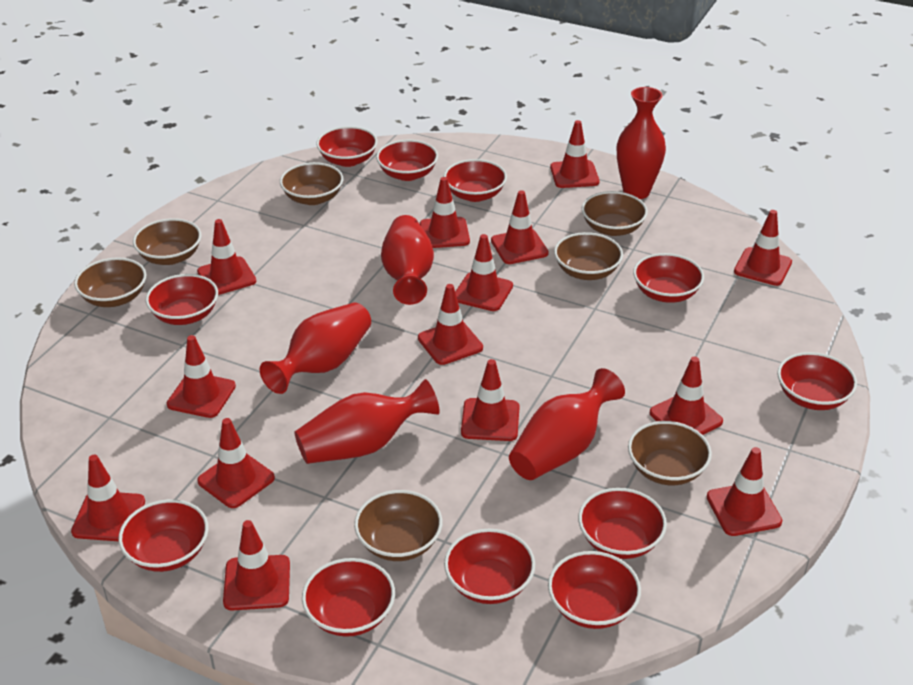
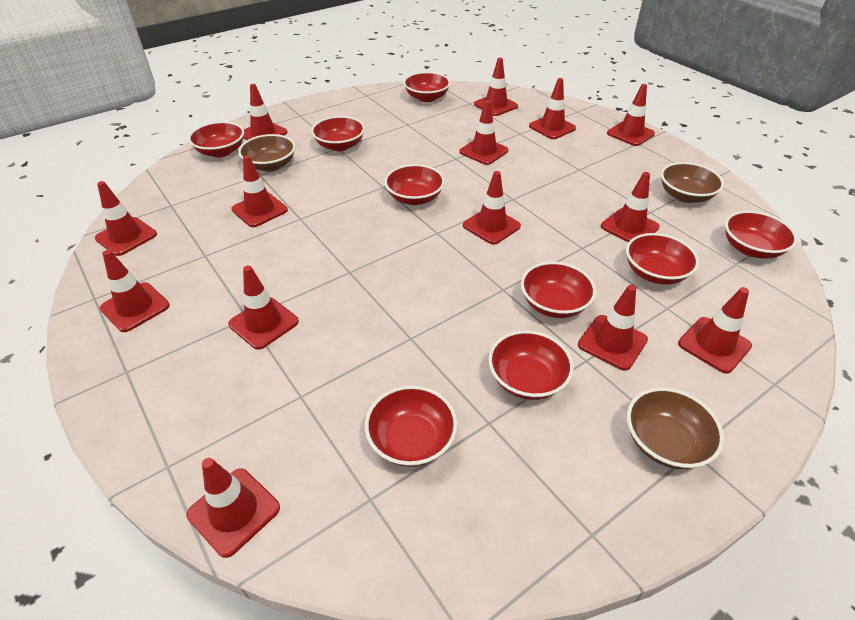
brown bowl: 7 -> 3
red bowl: 11 -> 9
red vase: 5 -> 0

